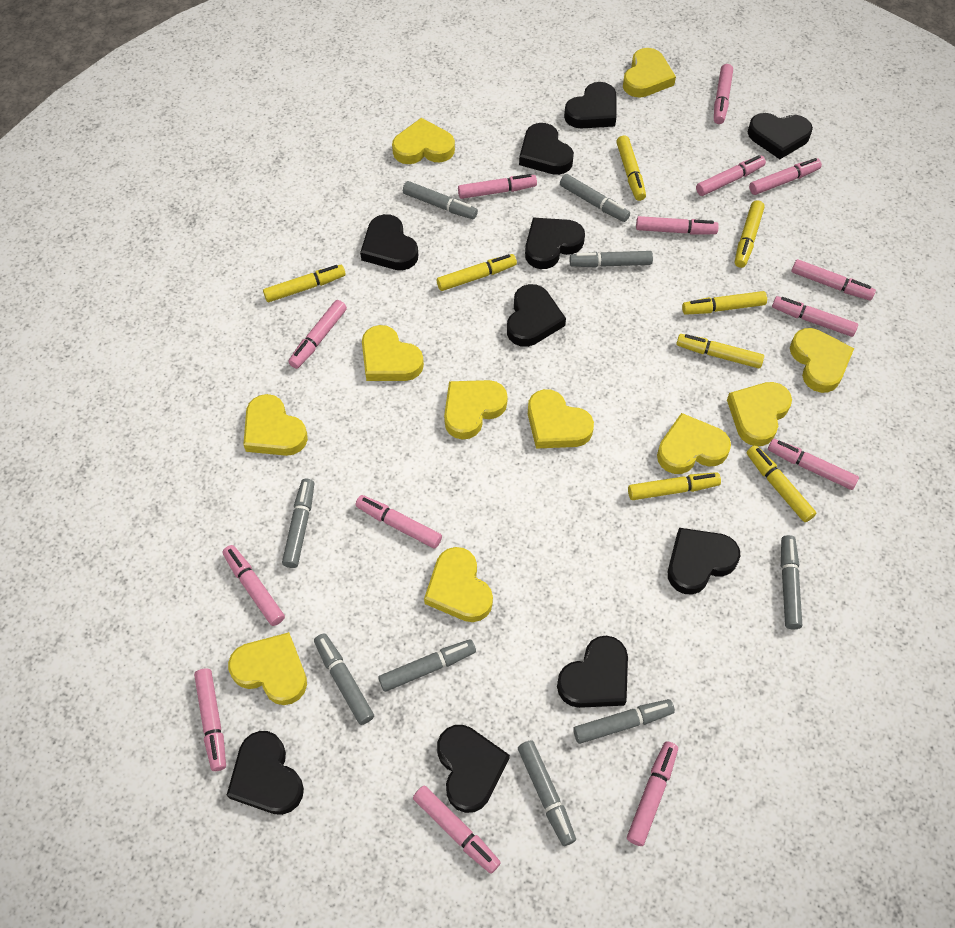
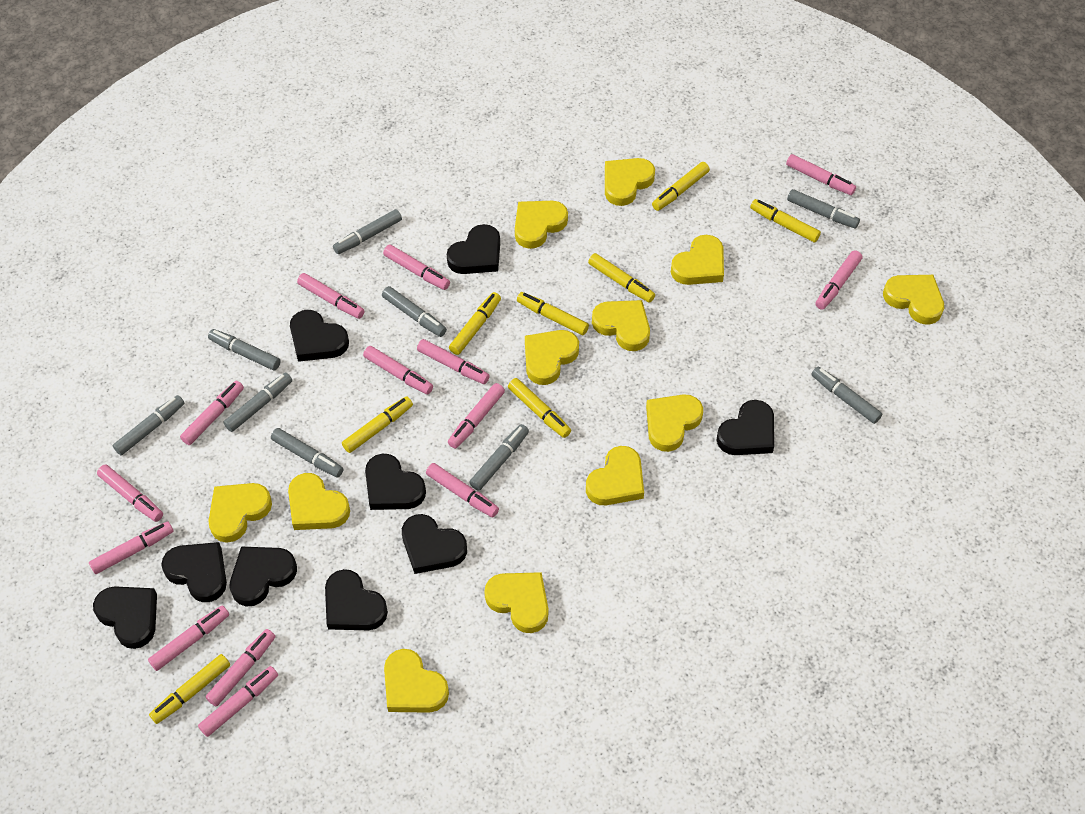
black heart: 10 -> 9
yellow heart: 11 -> 12

